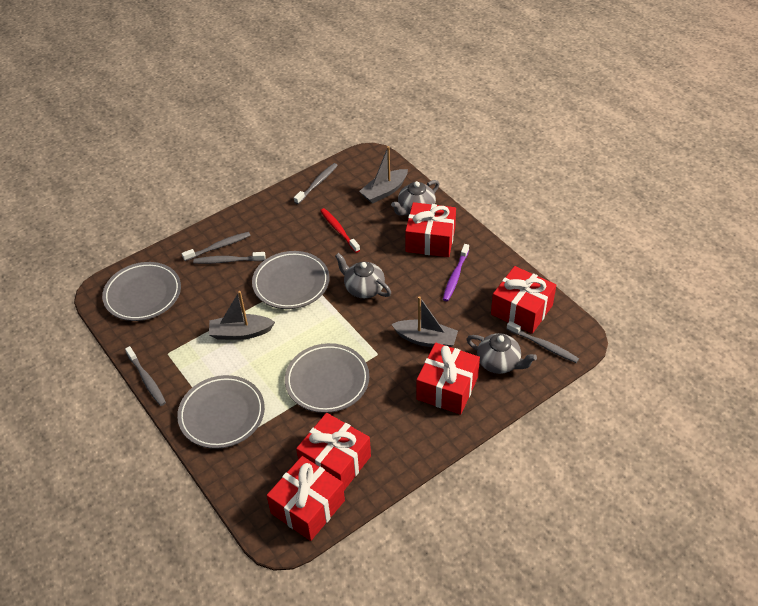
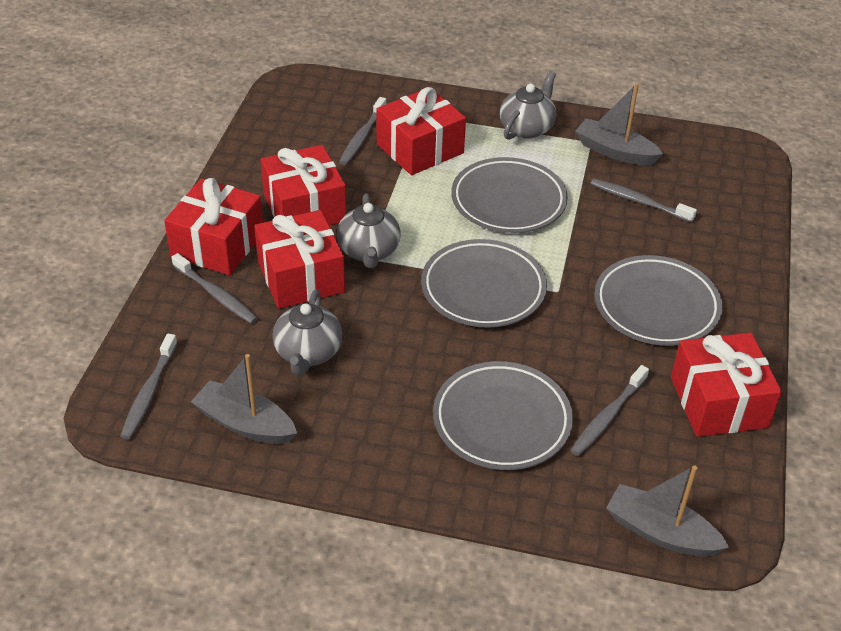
purple toothbrush: 1 -> 0
red toothbrush: 1 -> 0

